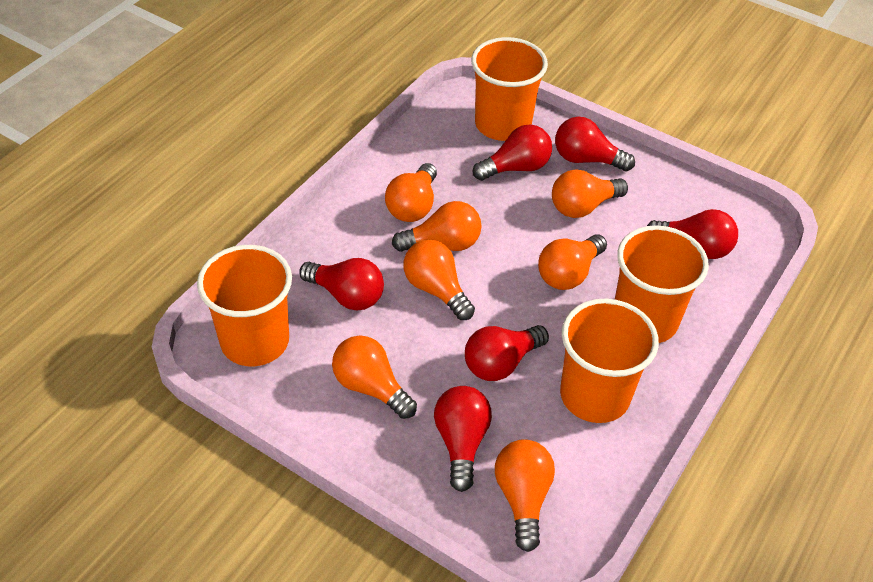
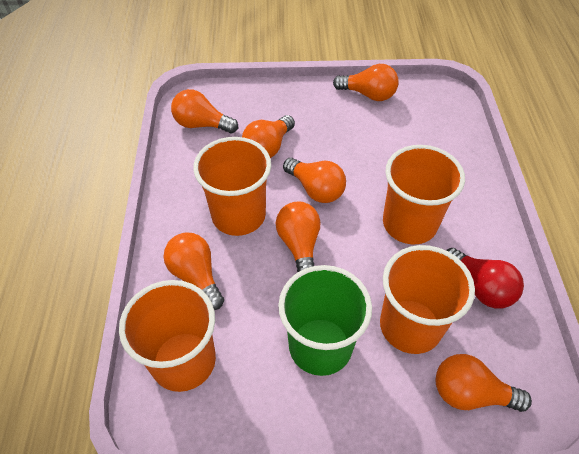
green cup: 0 -> 1
red light bulb: 6 -> 1

